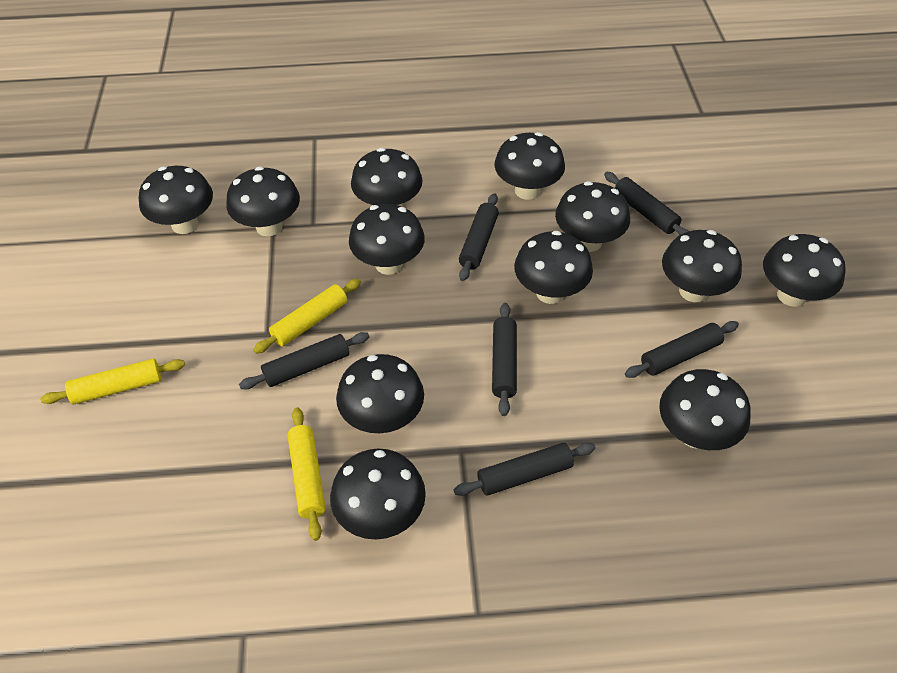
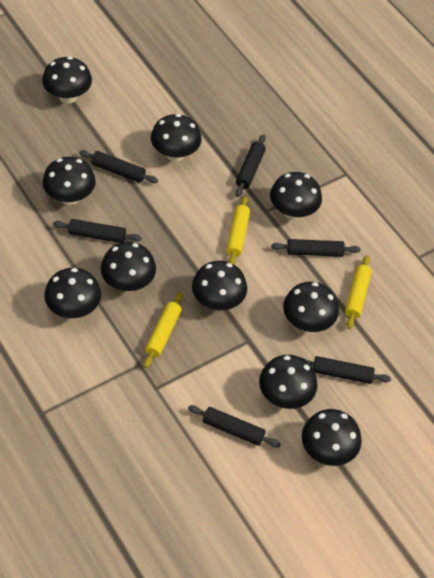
black mushroom: 12 -> 10

